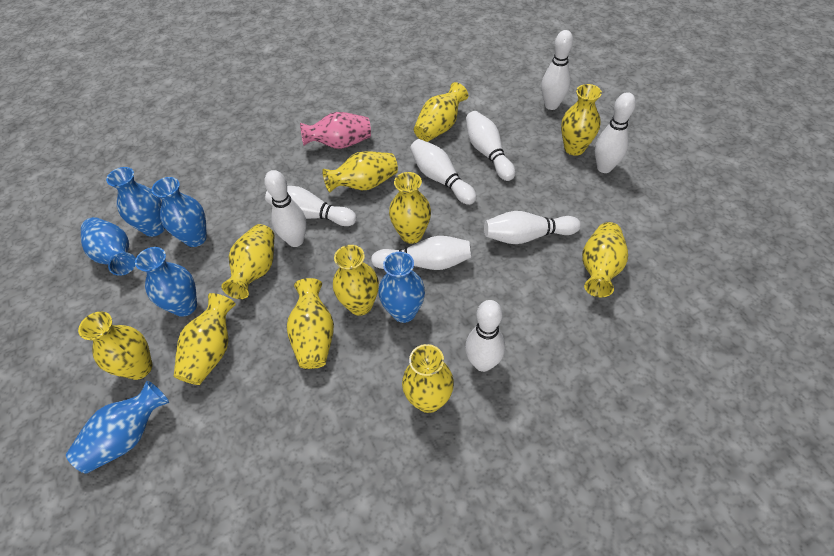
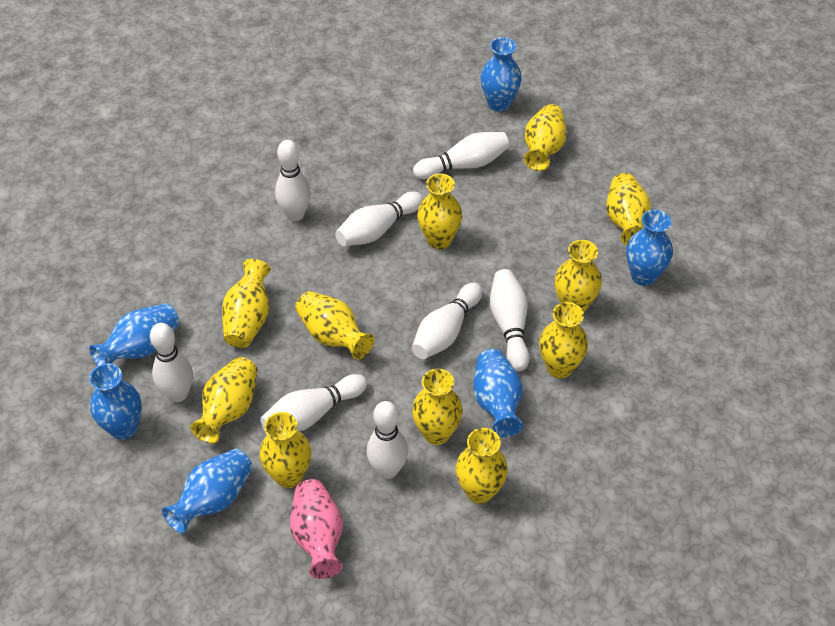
white bowling pin: 9 -> 8

